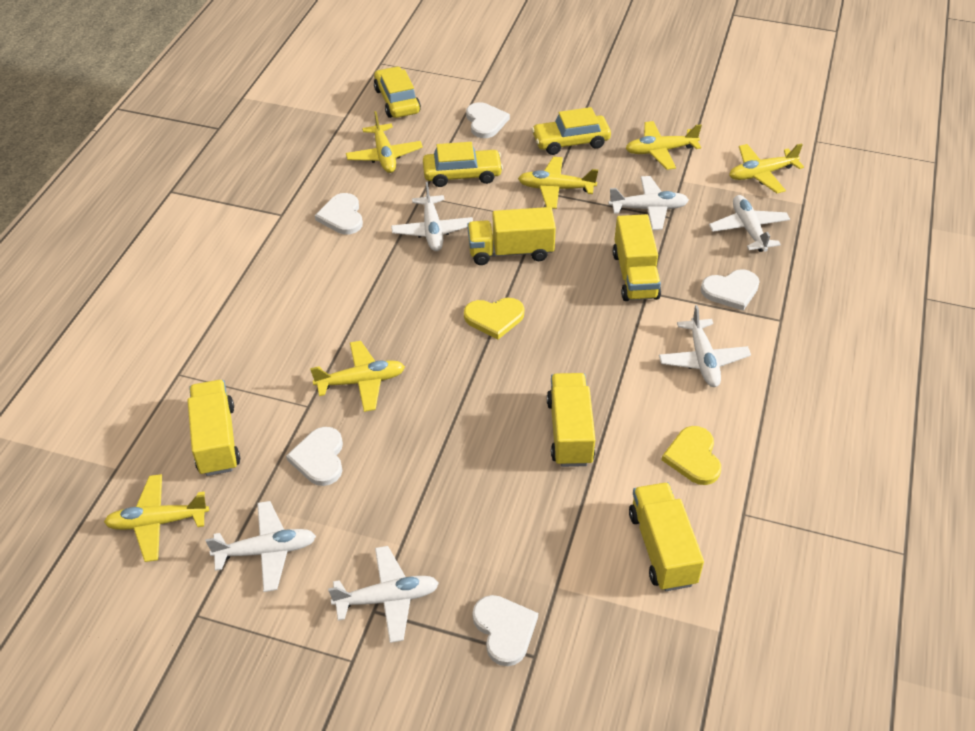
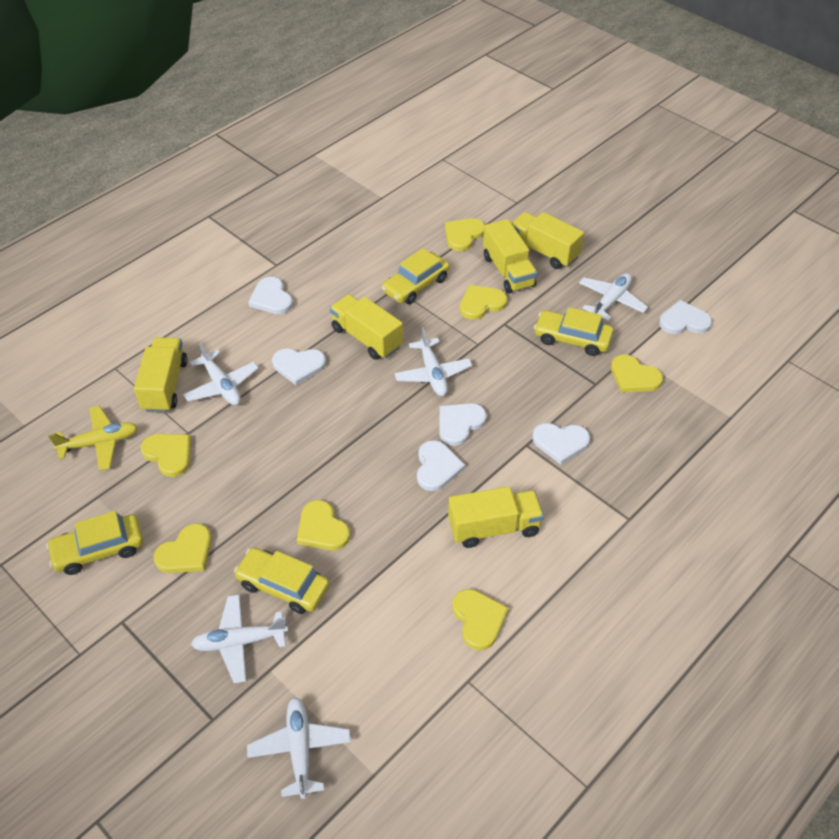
white heart: 5 -> 6
white plane: 6 -> 5
yellow car: 3 -> 4
yellow heart: 2 -> 7
yellow plane: 6 -> 1

